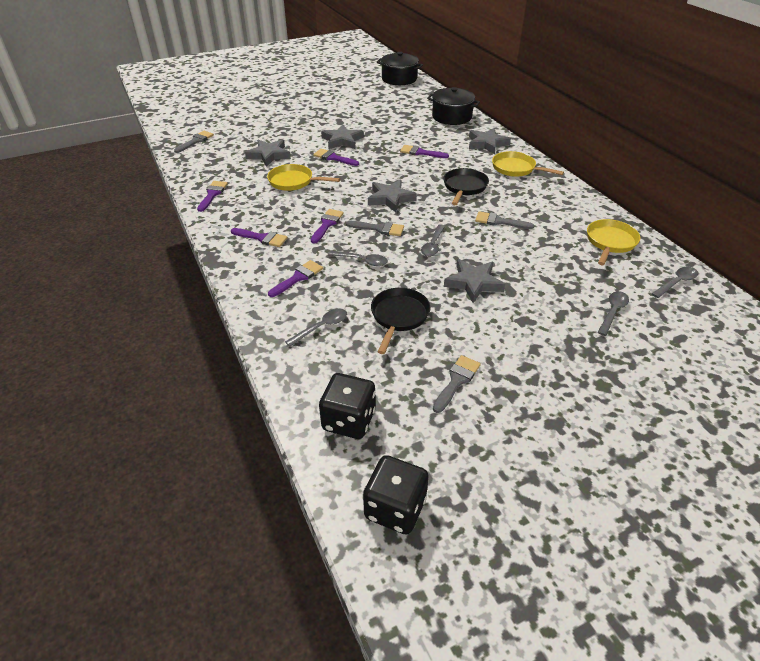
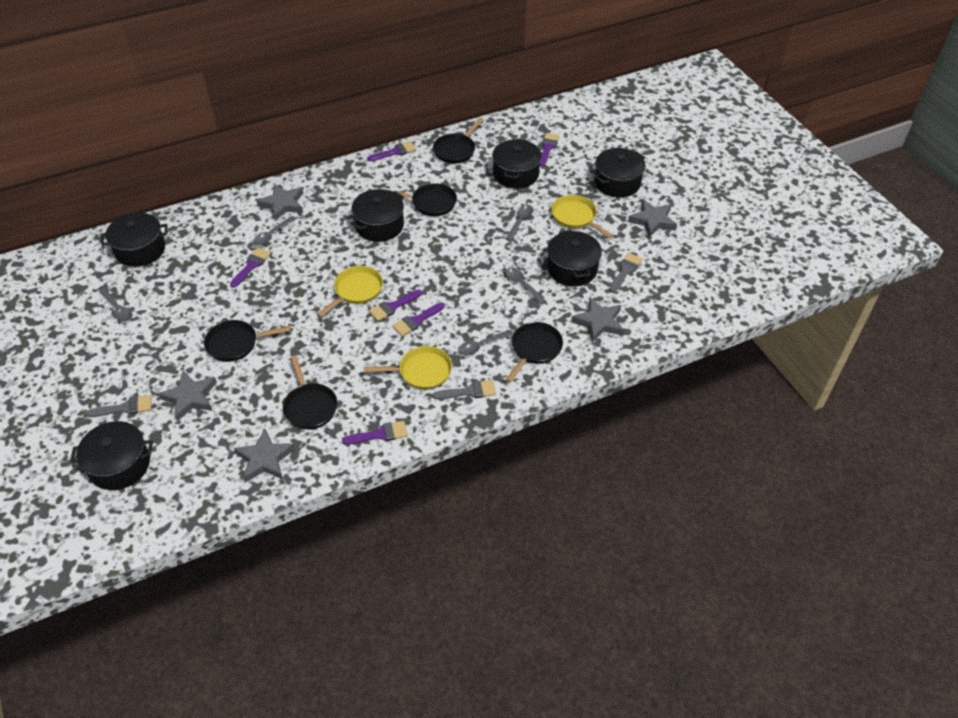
black dice: 2 -> 0
black pan: 2 -> 5
black pot: 2 -> 6
grey brush: 4 -> 3

